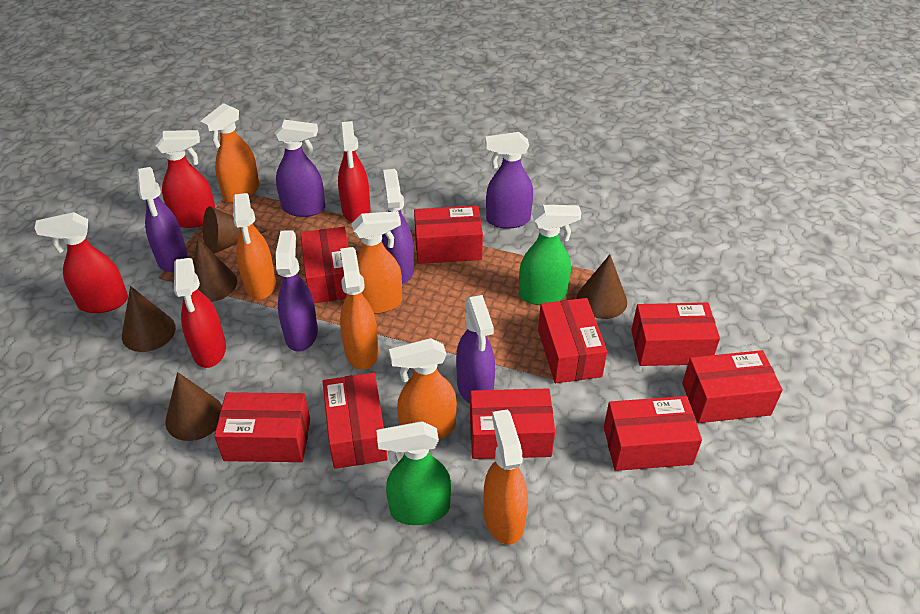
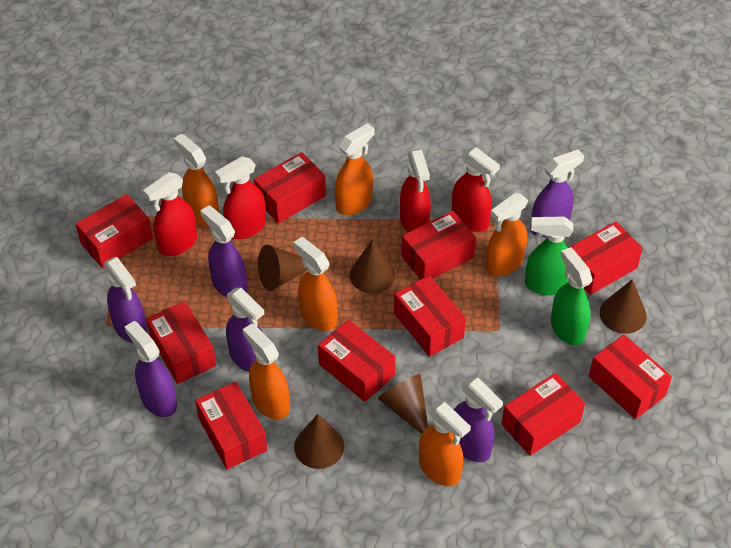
red box: 9 -> 10

